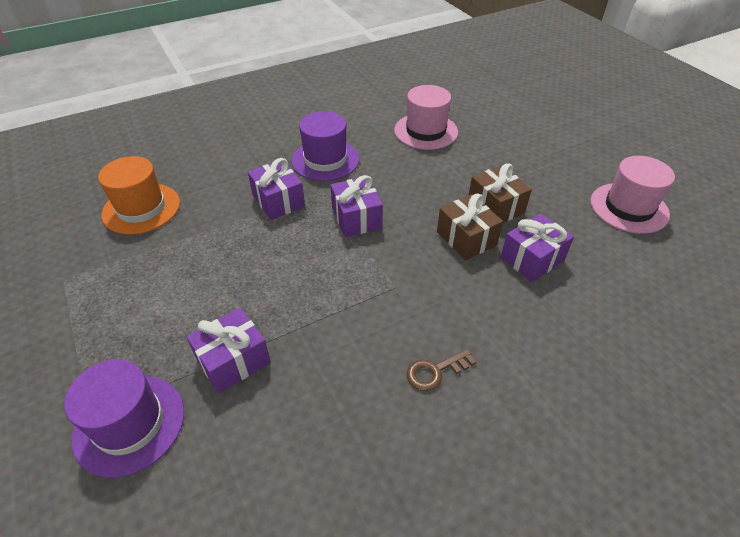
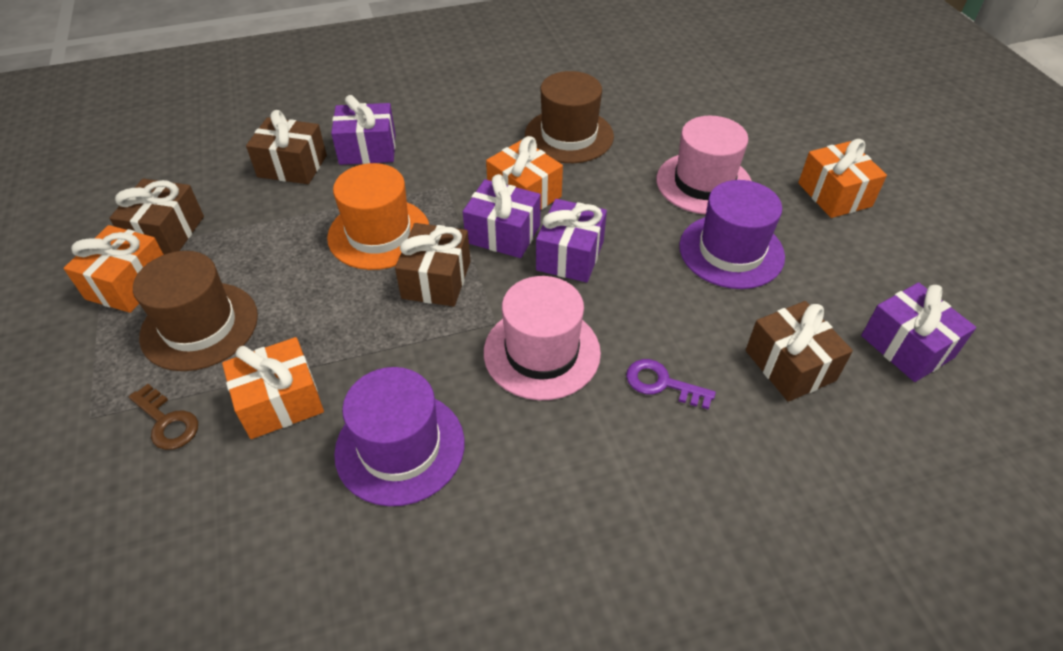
brown gift: 2 -> 4
brown hat: 0 -> 2
orange gift: 0 -> 4
purple key: 0 -> 1

